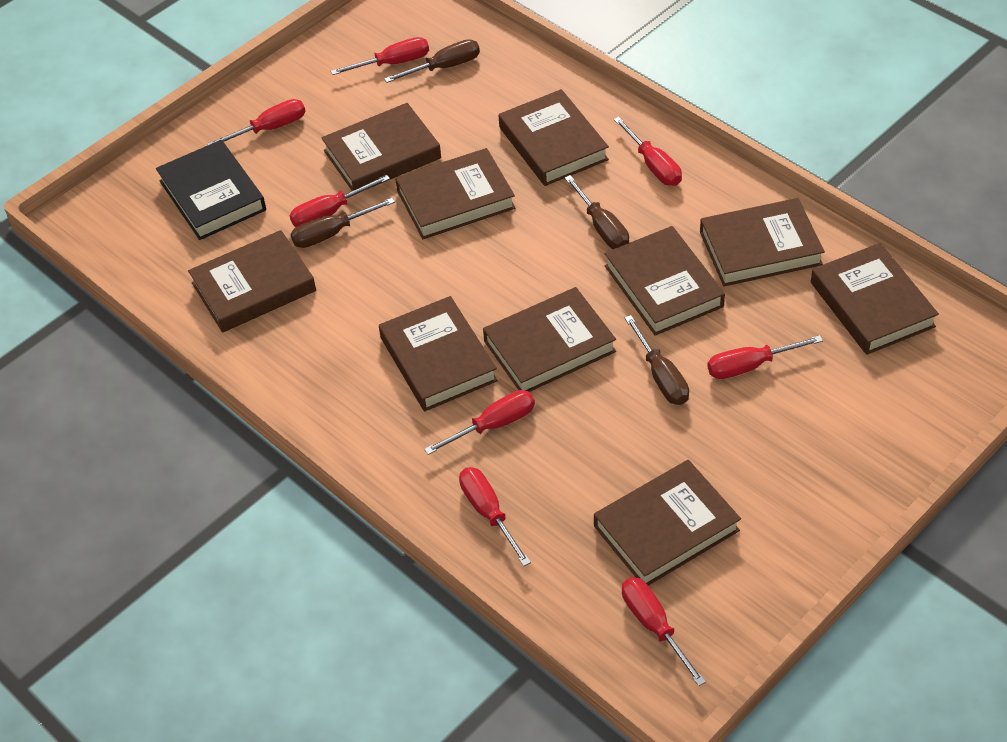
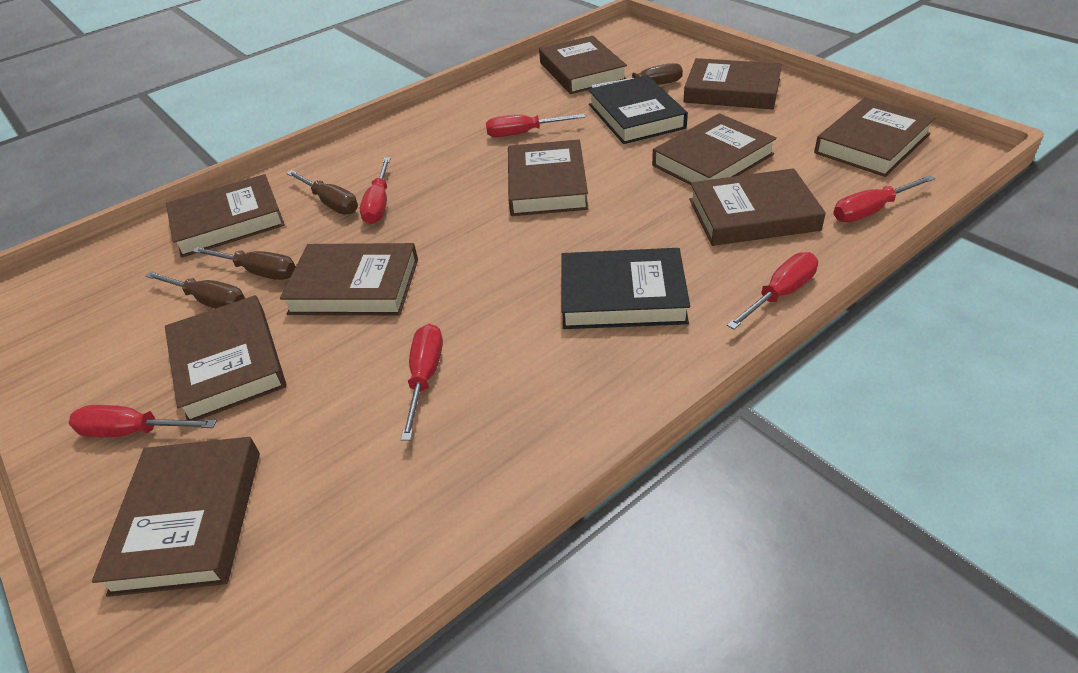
black book: 1 -> 2
red screwdriver: 8 -> 6

